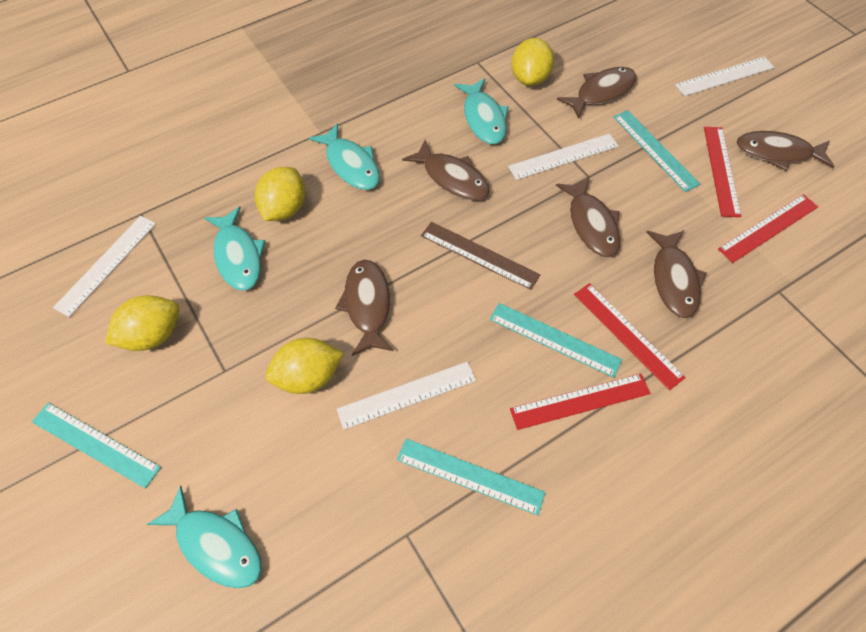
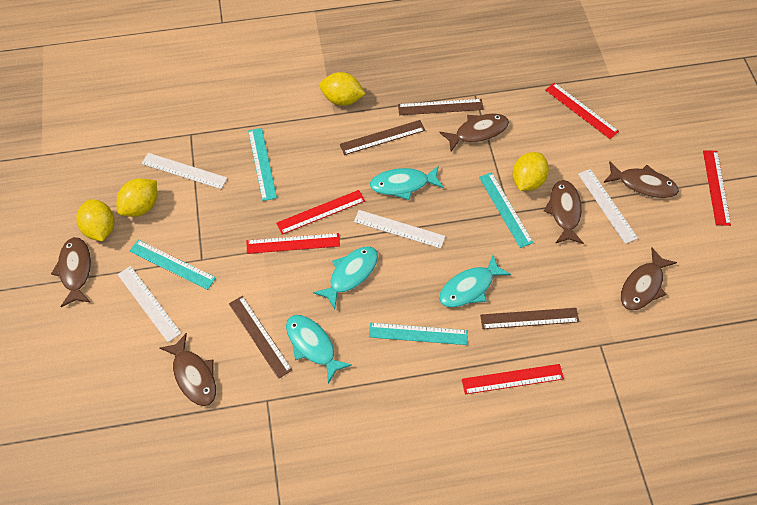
brown ruler: 1 -> 4
red ruler: 4 -> 5

